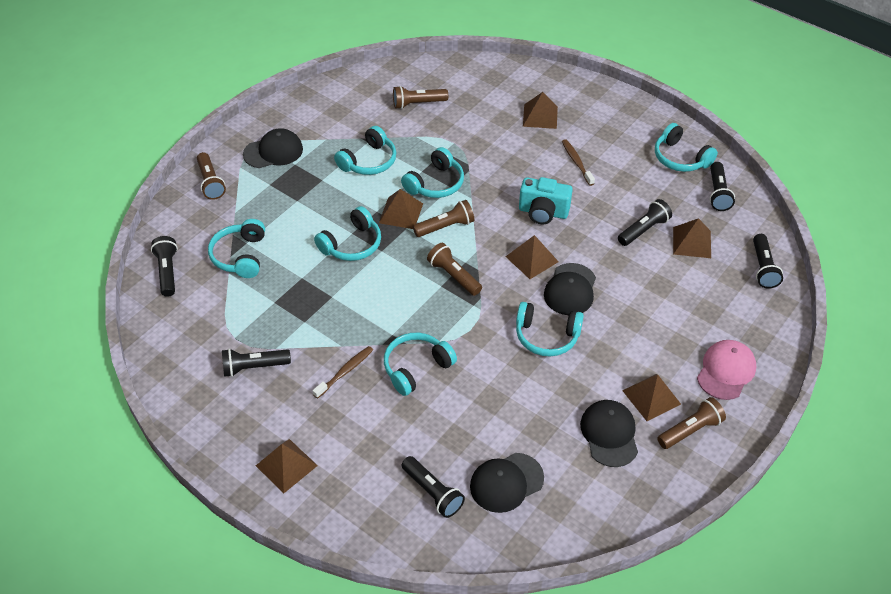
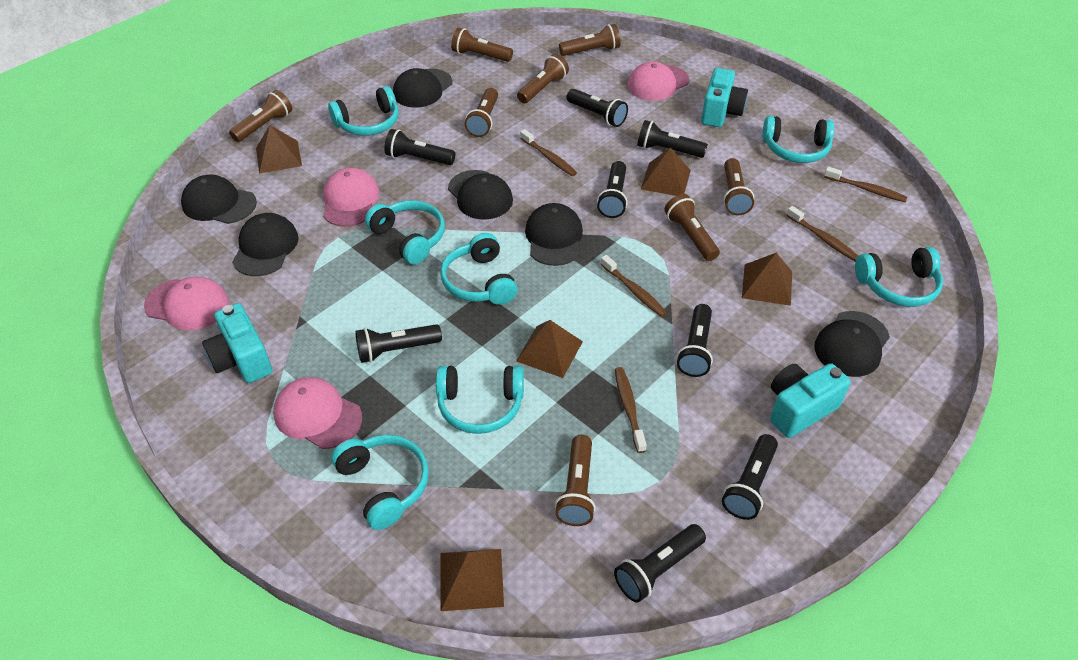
black cap: 4 -> 6
black flashlight: 6 -> 8
brown flashlight: 5 -> 8
brown pyramid: 6 -> 5
brown toothbrush: 2 -> 5
pink cap: 1 -> 4
turquoise camera: 1 -> 3

